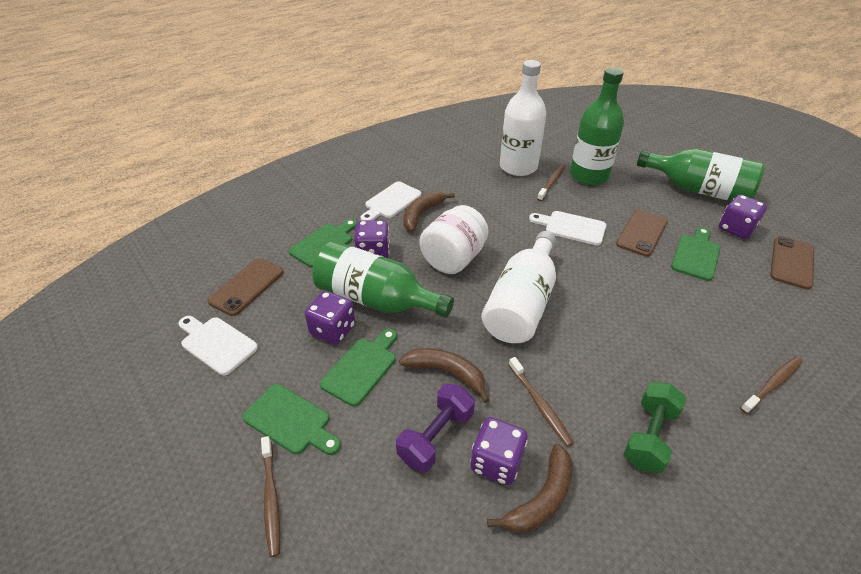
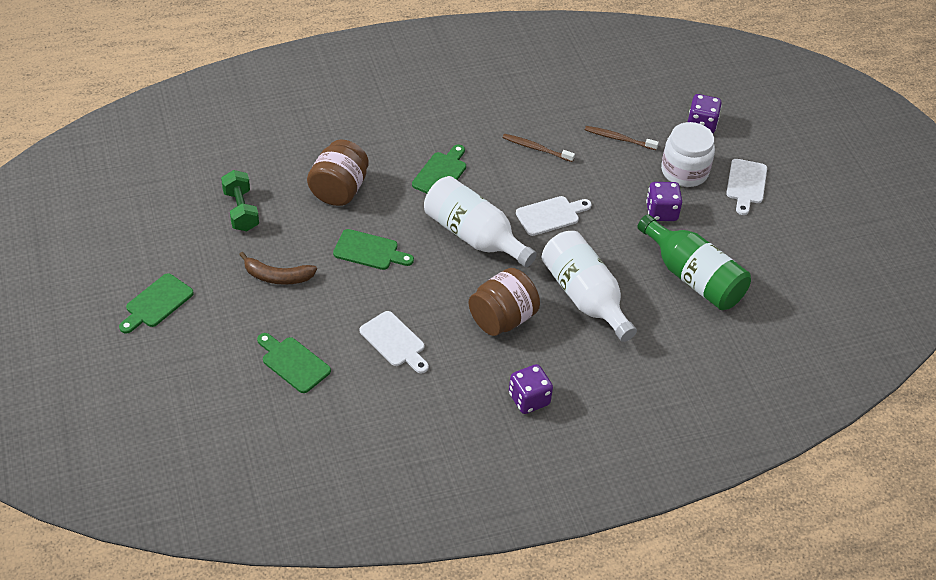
brown banana: 3 -> 1
brown jar: 0 -> 2
brown phone: 3 -> 0
brown toothbrush: 4 -> 2
green bottle: 3 -> 1
purple dice: 4 -> 3
purple dumbbell: 1 -> 0

